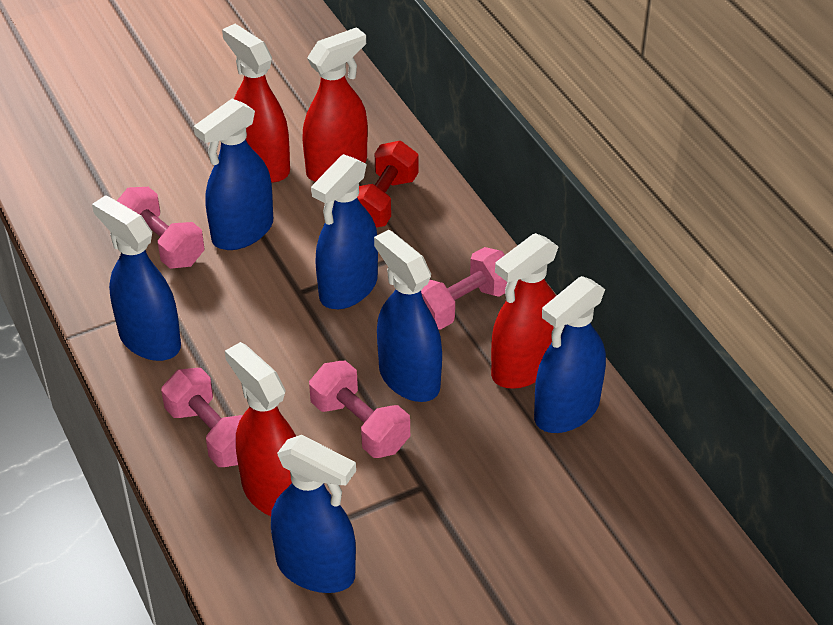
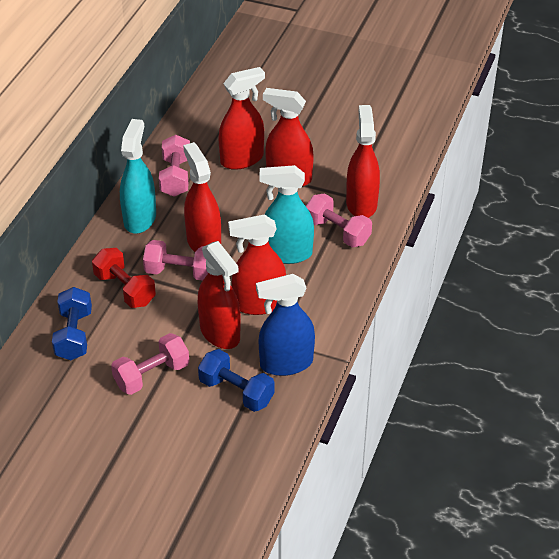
blue dumbbell: 0 -> 2
blue spray bottle: 6 -> 1
red spray bottle: 4 -> 6
turquoise spray bottle: 0 -> 2

